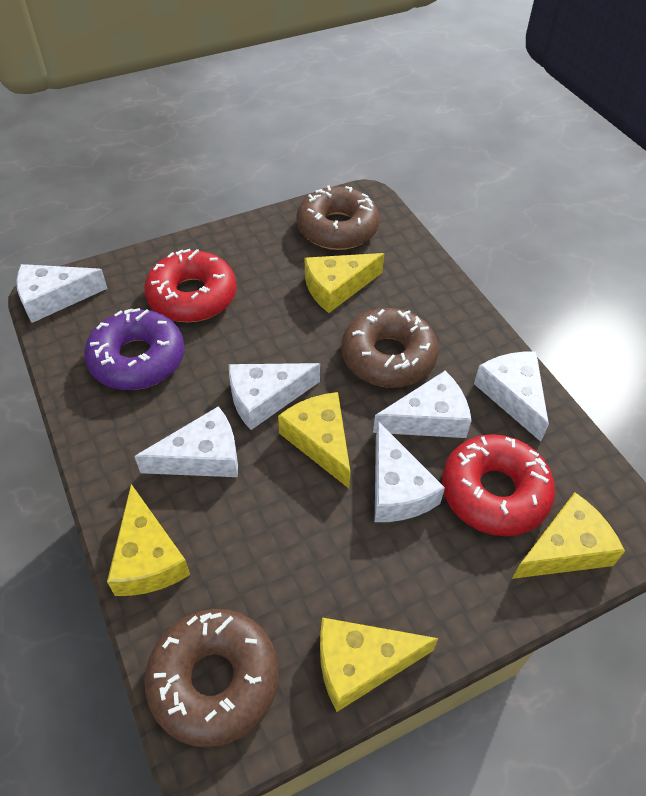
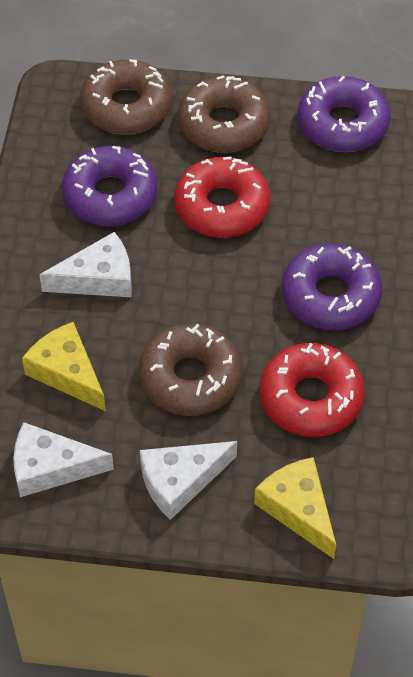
purple donut: 1 -> 3
white cheese: 6 -> 3
yellow cheese: 5 -> 2

